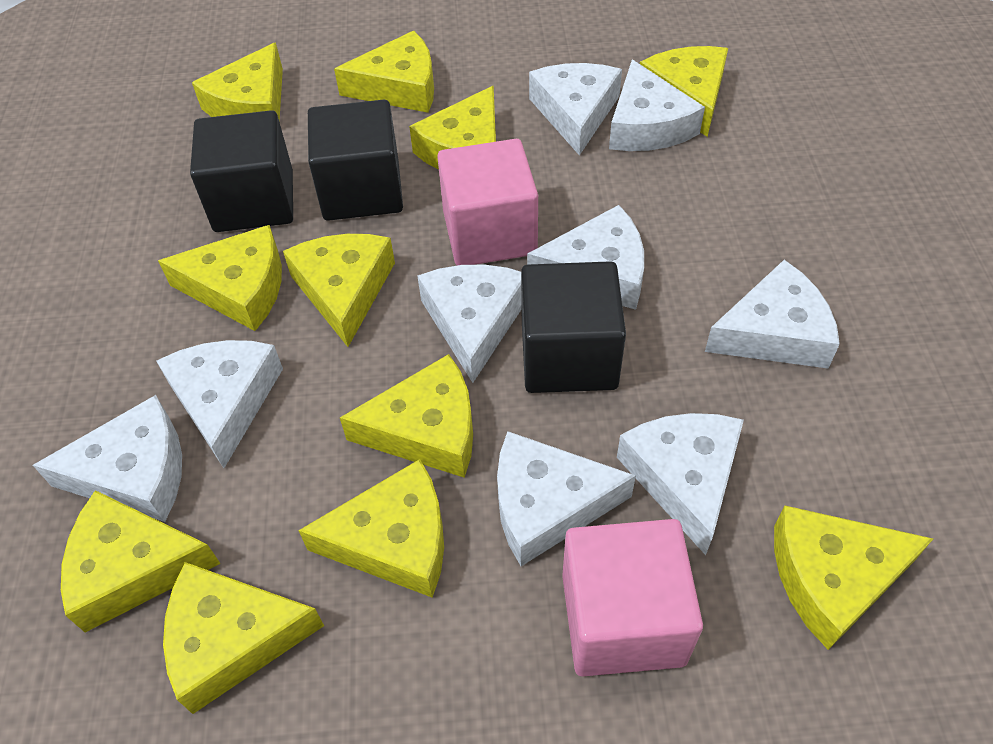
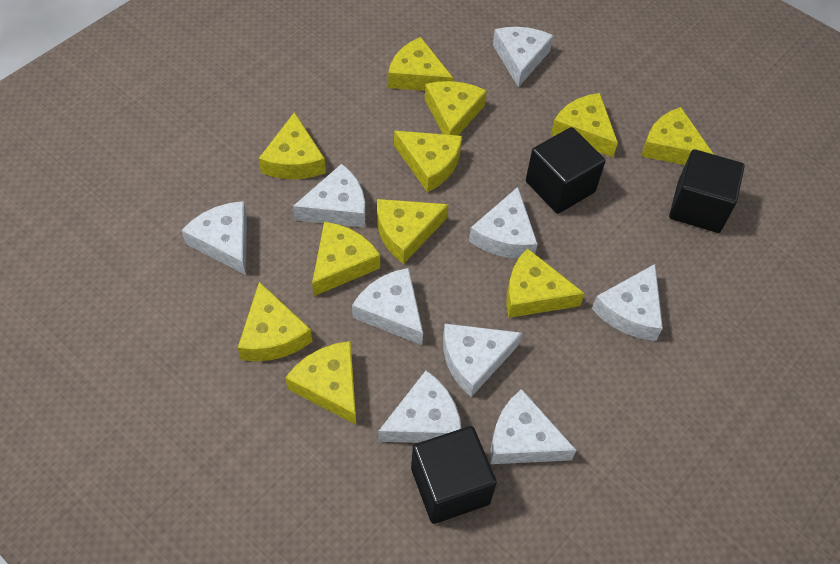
pink cube: 2 -> 0

